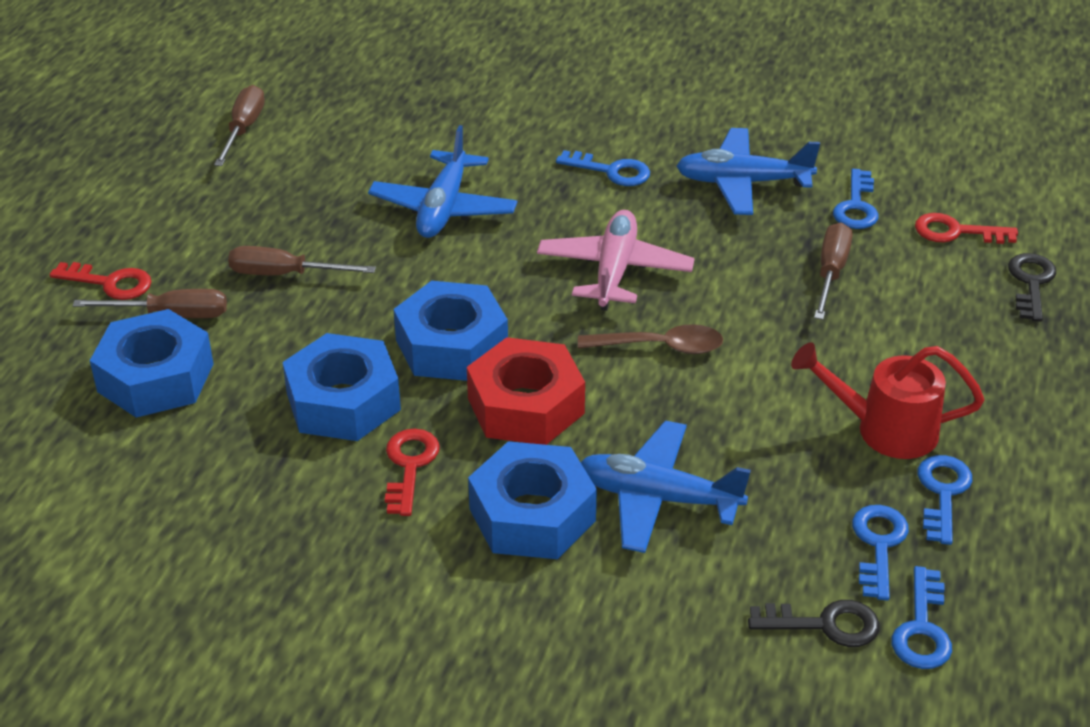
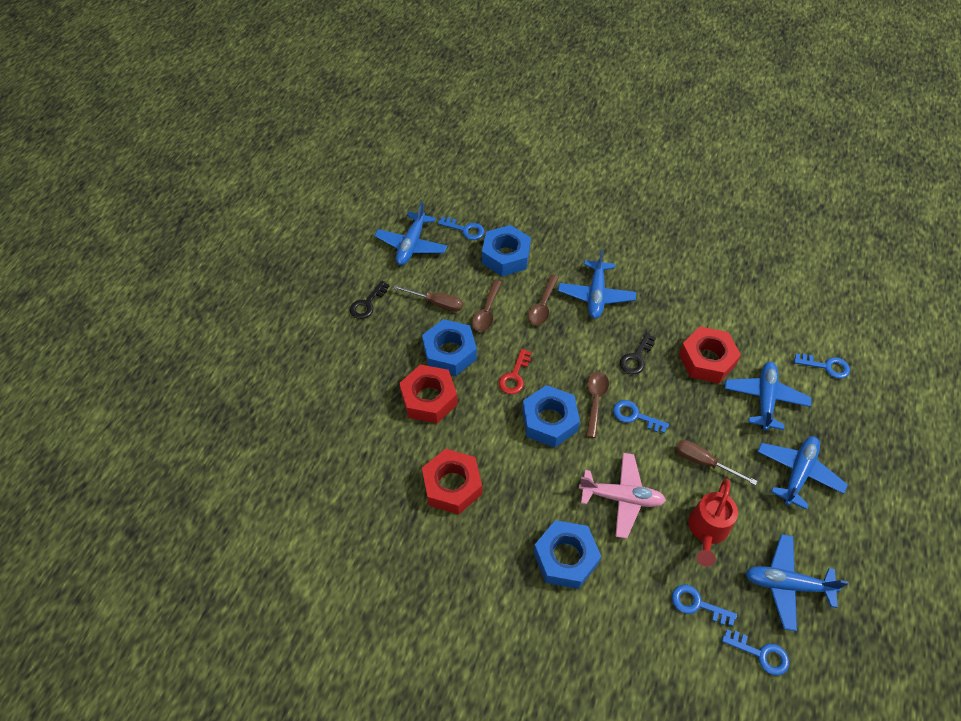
blue plane: 3 -> 5
brown screwdriver: 4 -> 2
brown spoon: 1 -> 3
red key: 3 -> 1
red nut: 1 -> 3

